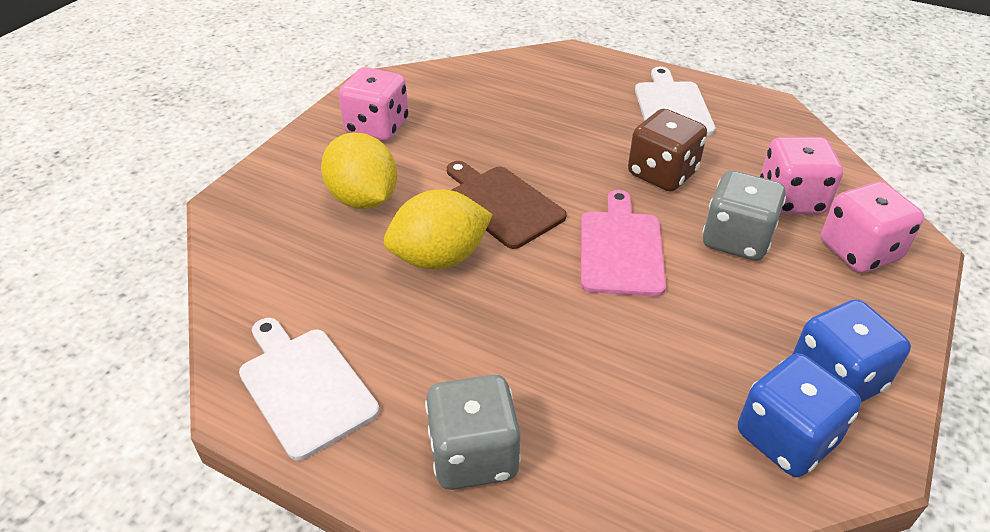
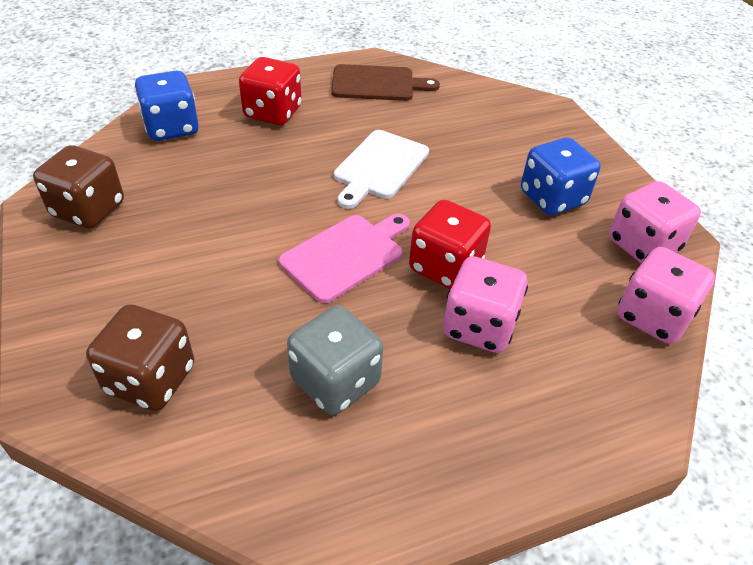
brown dice: 1 -> 2
grey dice: 2 -> 1
red dice: 0 -> 2
white cutting board: 2 -> 1
yellow lemon: 2 -> 0

